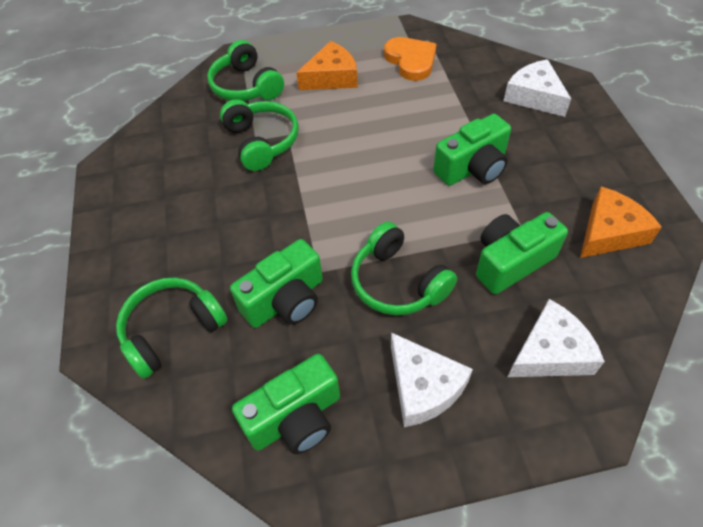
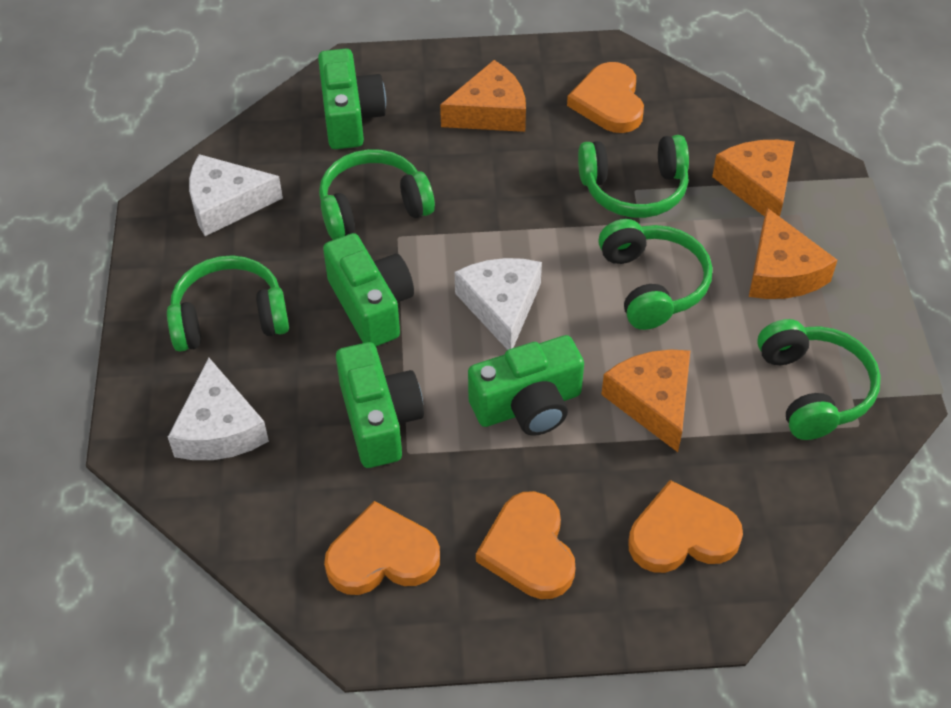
green headphones: 4 -> 5
orange cheese: 2 -> 4
orange heart: 1 -> 4

